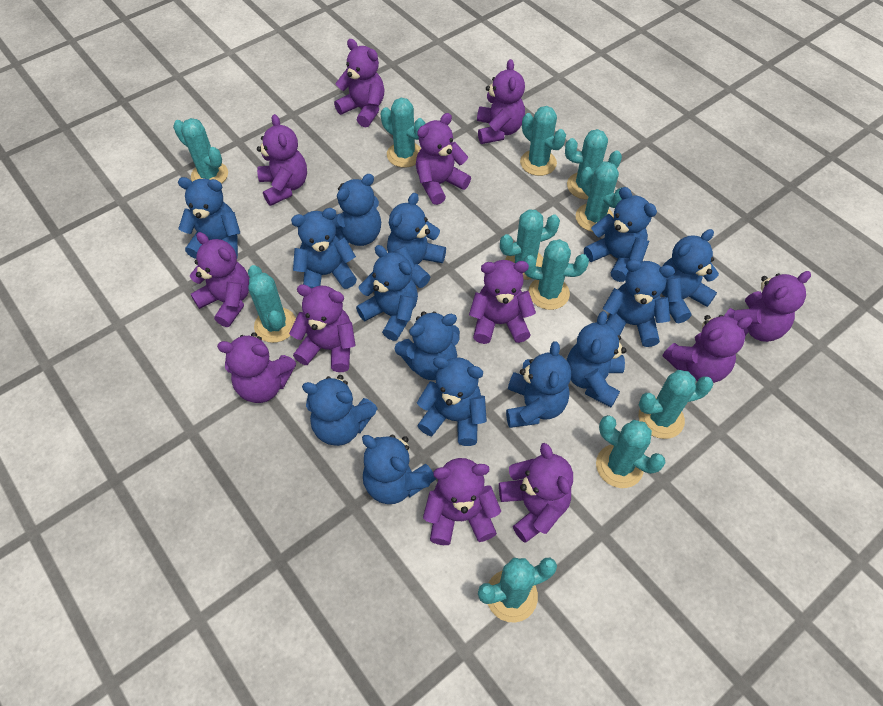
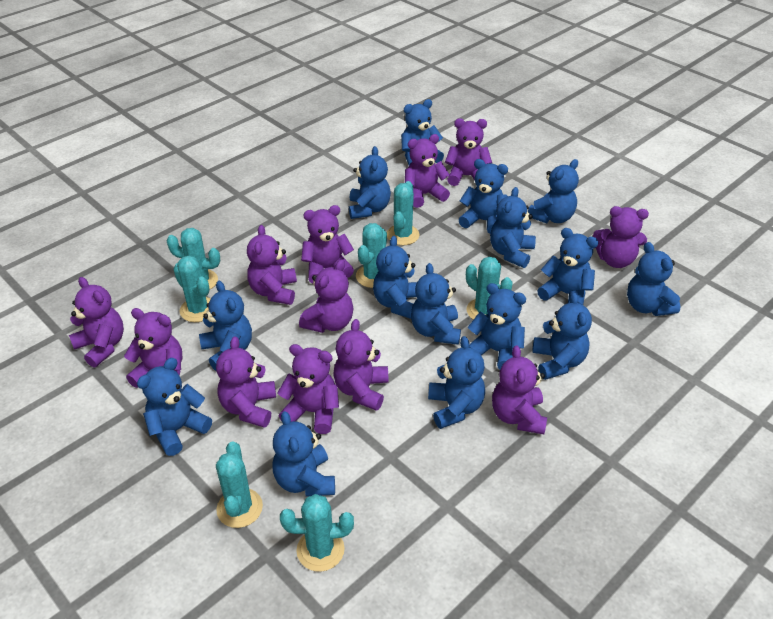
blue teddy bear: 14 -> 15
turquoise cactus: 11 -> 7

